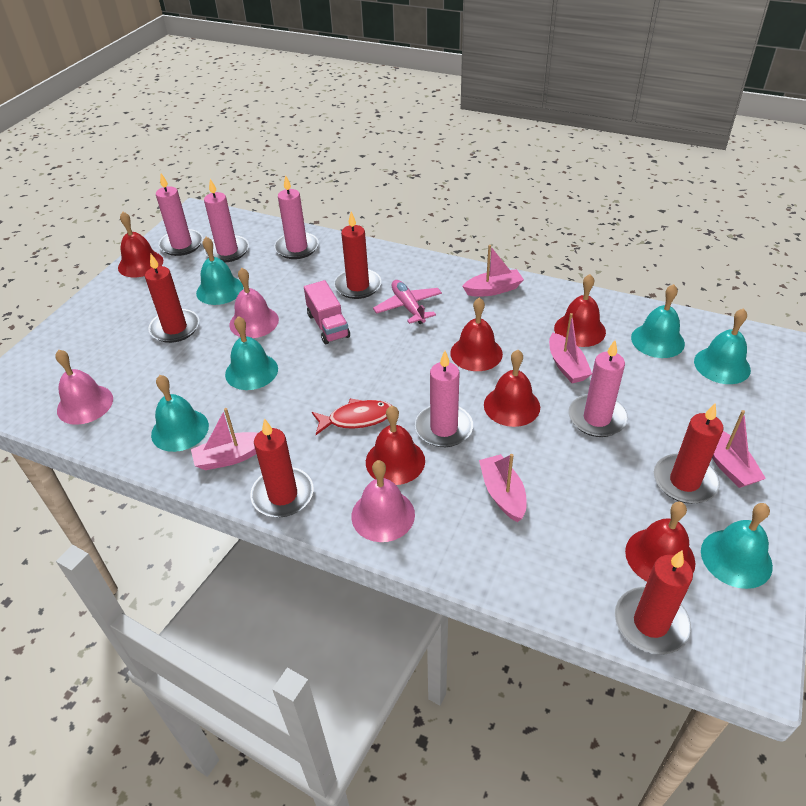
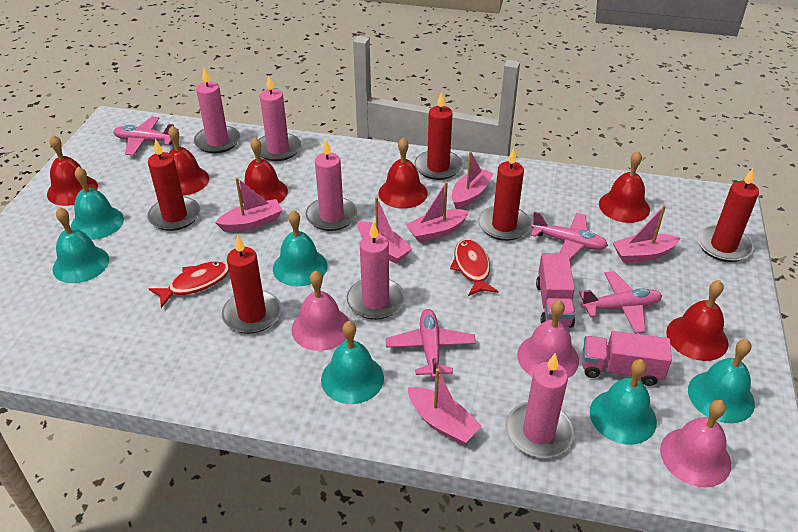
pink boat: 5 -> 6
pink plane: 1 -> 4
pink truck: 1 -> 2
red fish: 1 -> 2

